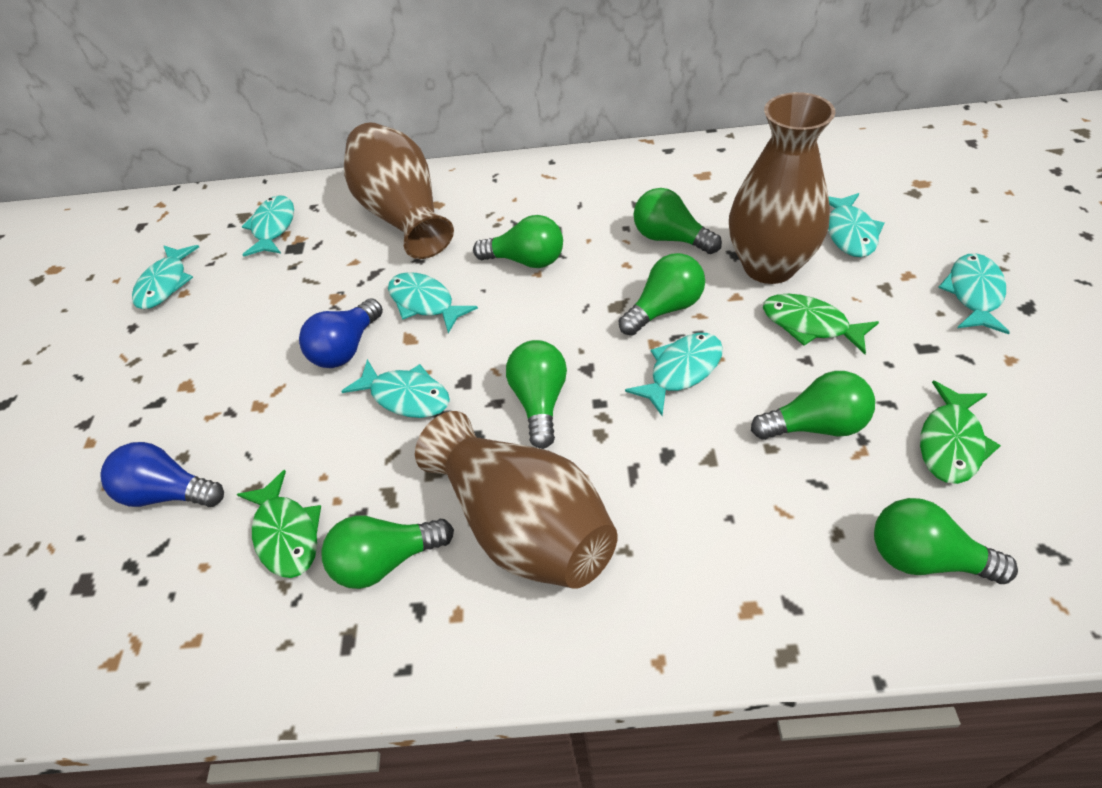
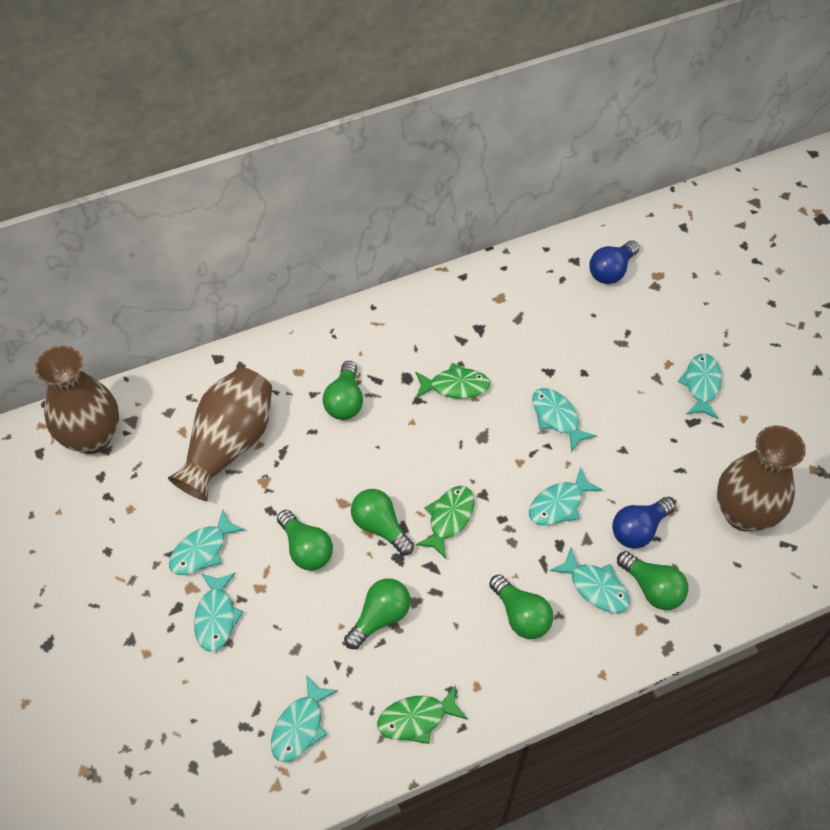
green light bulb: 7 -> 6

